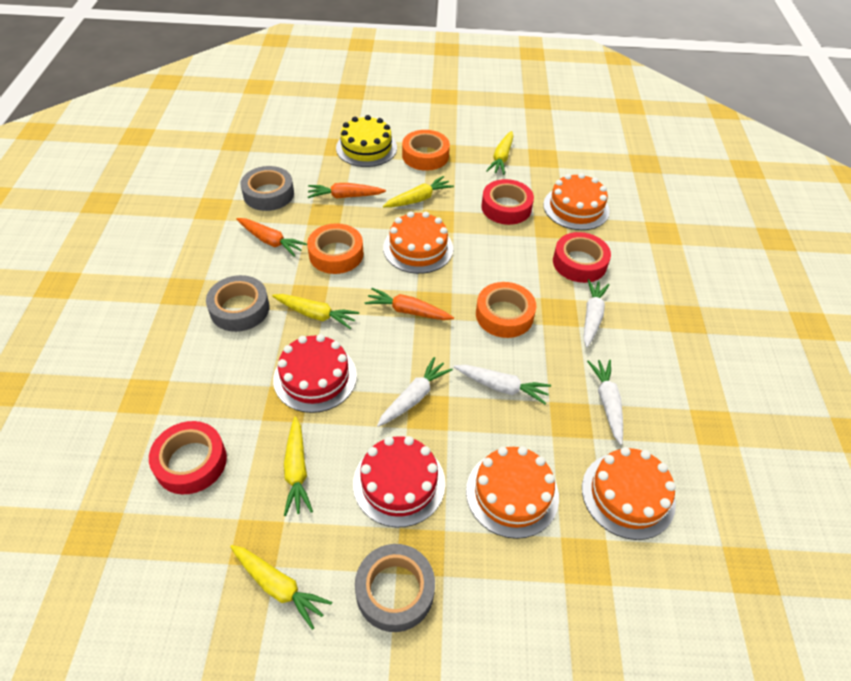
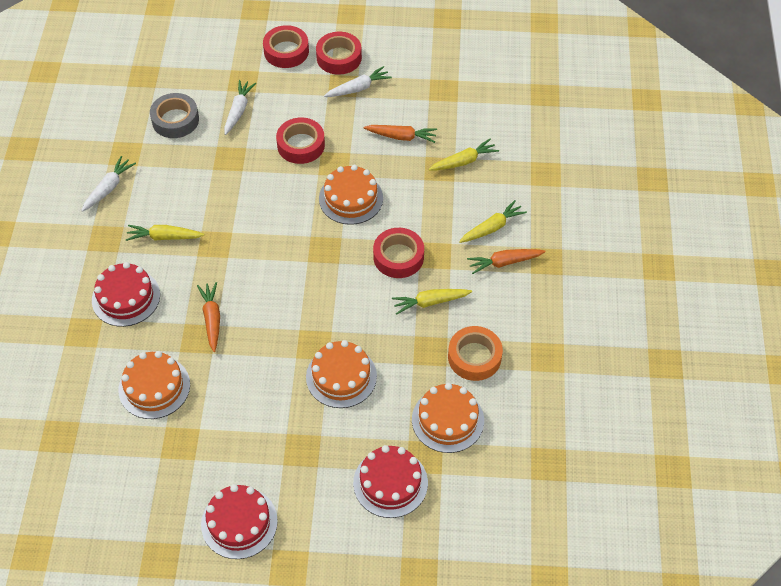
grey tape: 3 -> 1
orange tape: 3 -> 1
red cake: 2 -> 3
red tape: 3 -> 4
white carrot: 4 -> 3
yellow cake: 1 -> 0
yellow carrot: 5 -> 4

